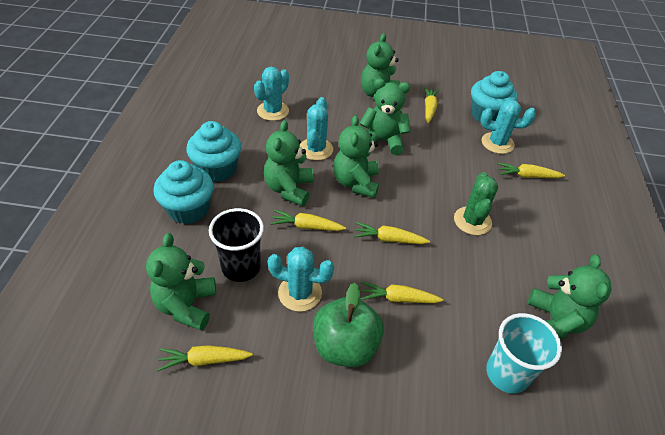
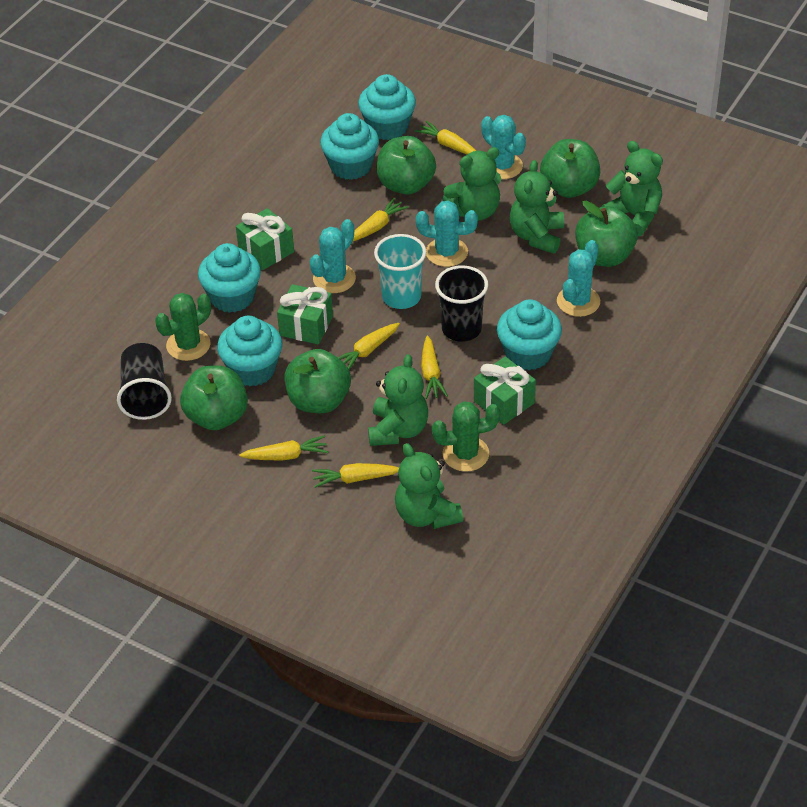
black cup: 1 -> 2
green apple: 1 -> 5
green cactus: 1 -> 2
green gift: 0 -> 3
green teddy bear: 6 -> 5
turquoise cupcake: 3 -> 5

